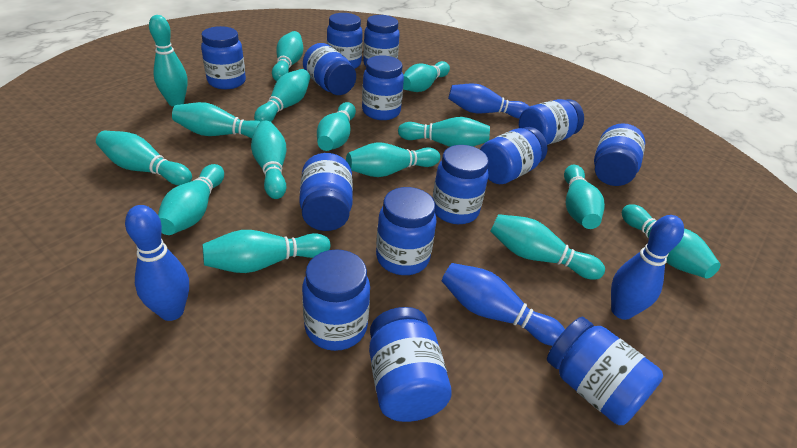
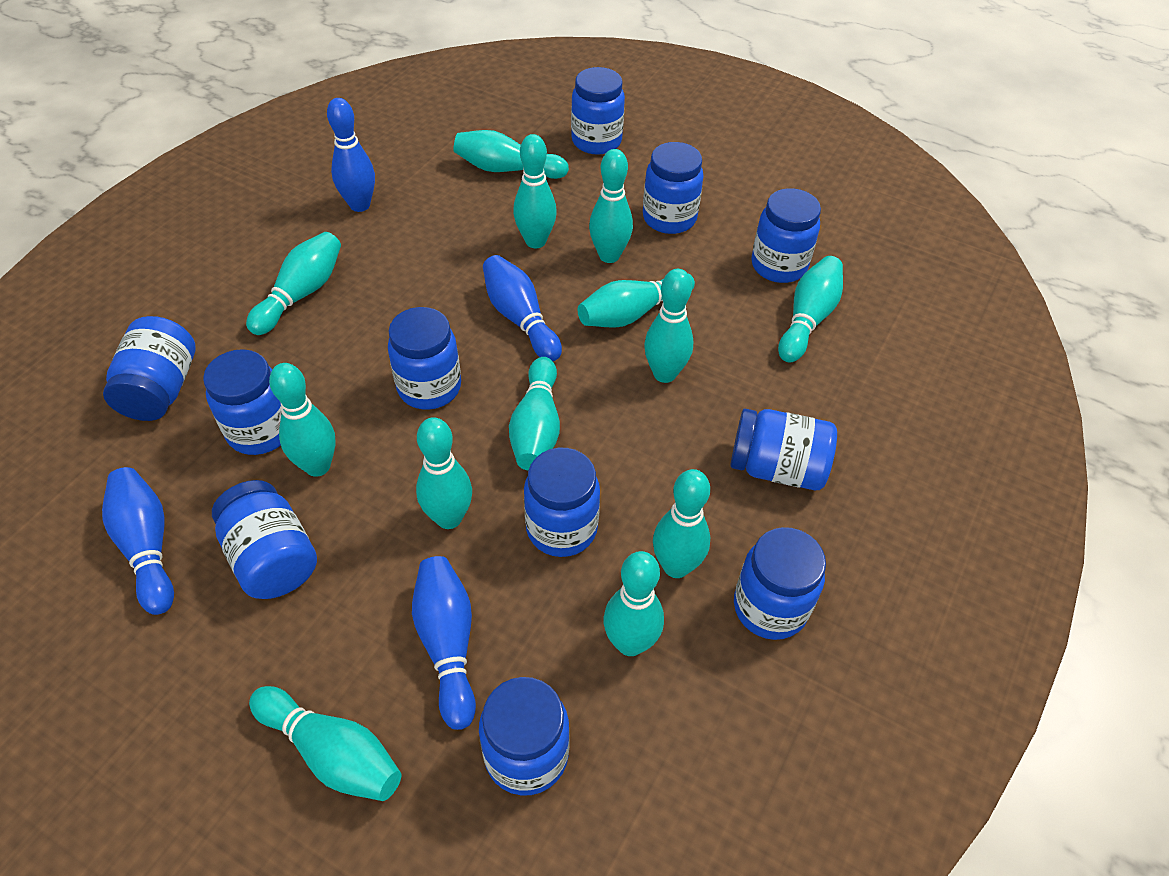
blue jar: 14 -> 11
turquoise bowling pin: 15 -> 13

